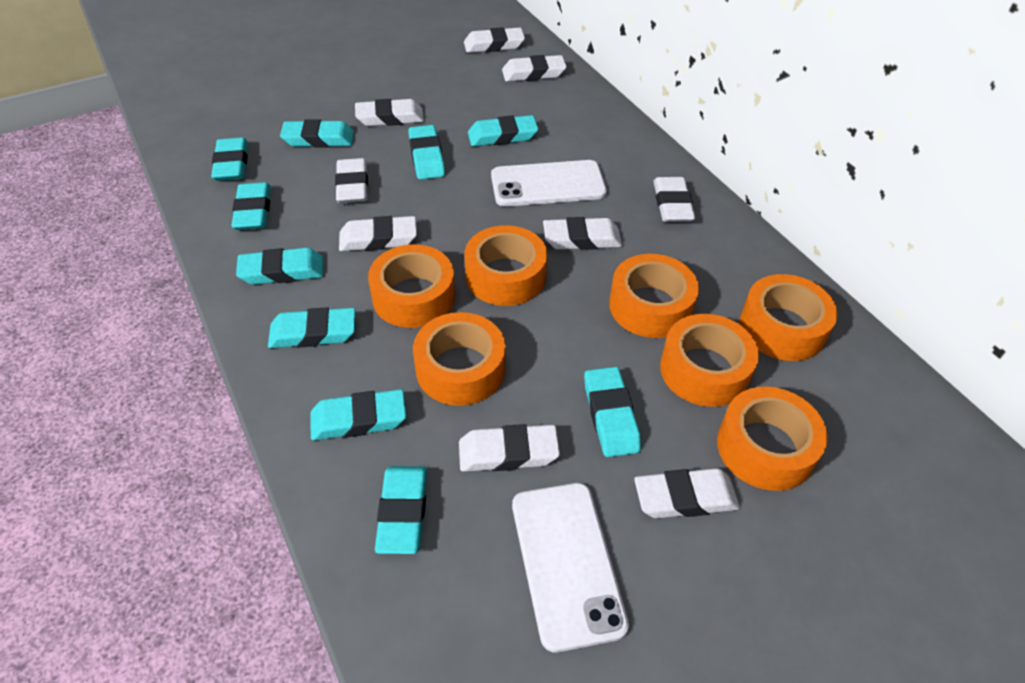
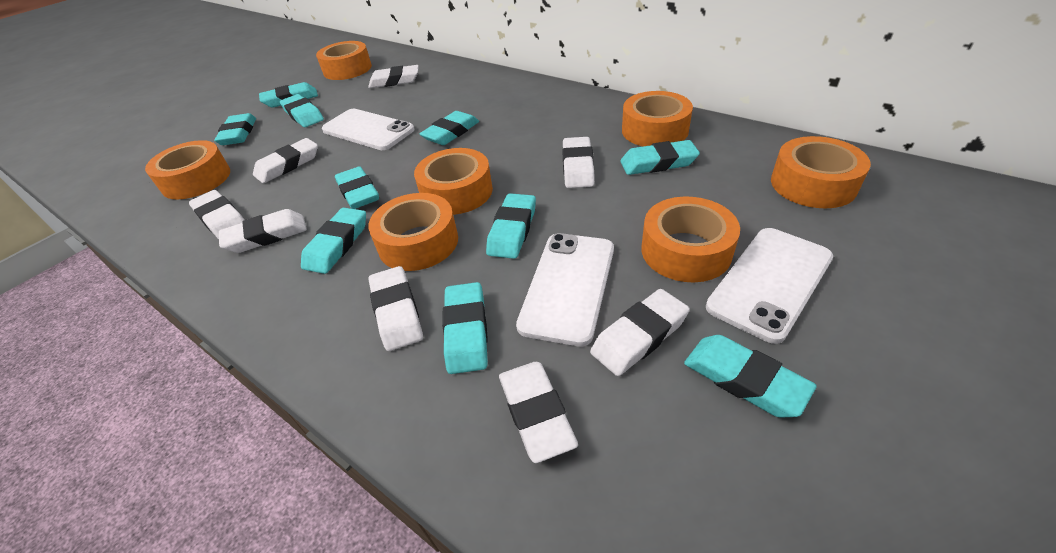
white eraser: 9 -> 8
white phone: 2 -> 3

